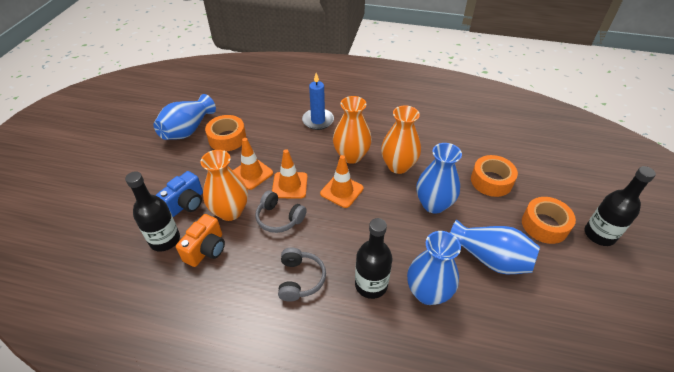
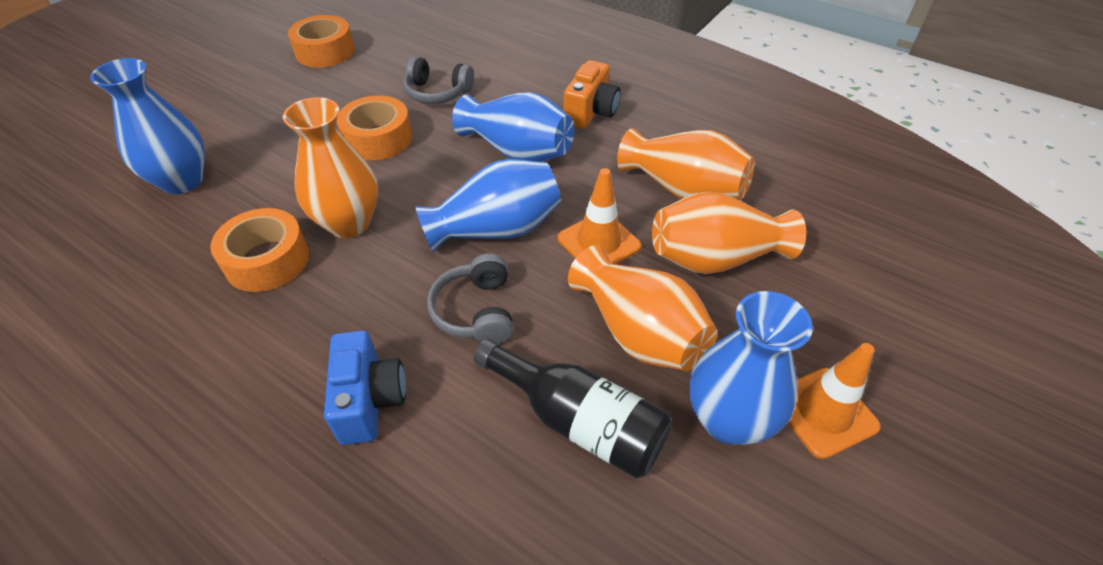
black bottle: 3 -> 1
blue candle: 1 -> 0
orange traffic cone: 3 -> 2
orange vase: 3 -> 4

